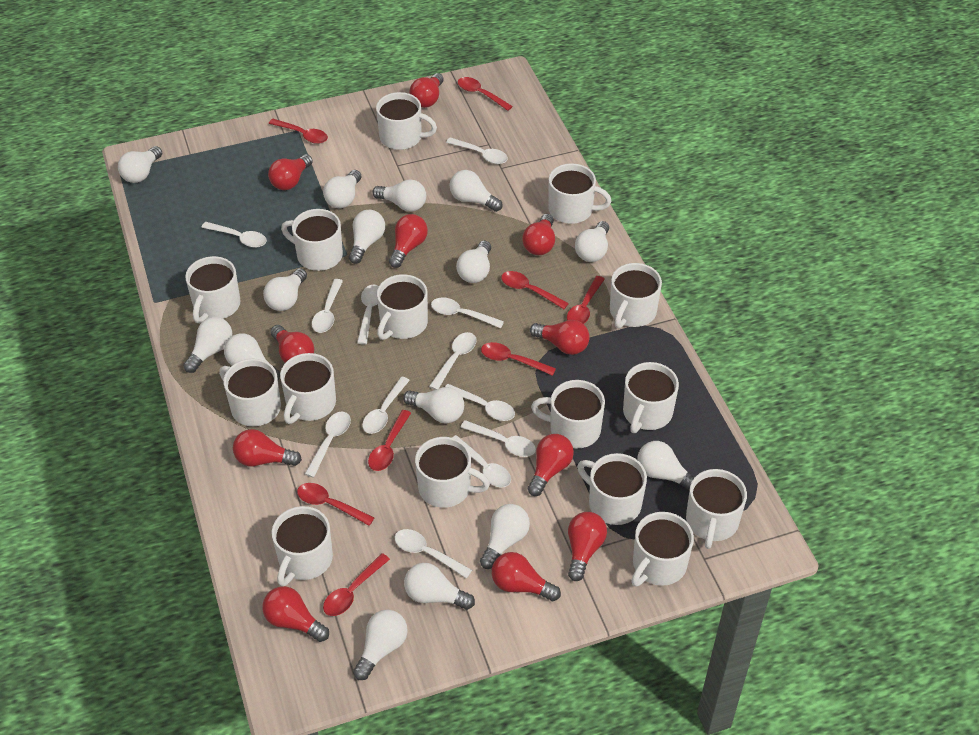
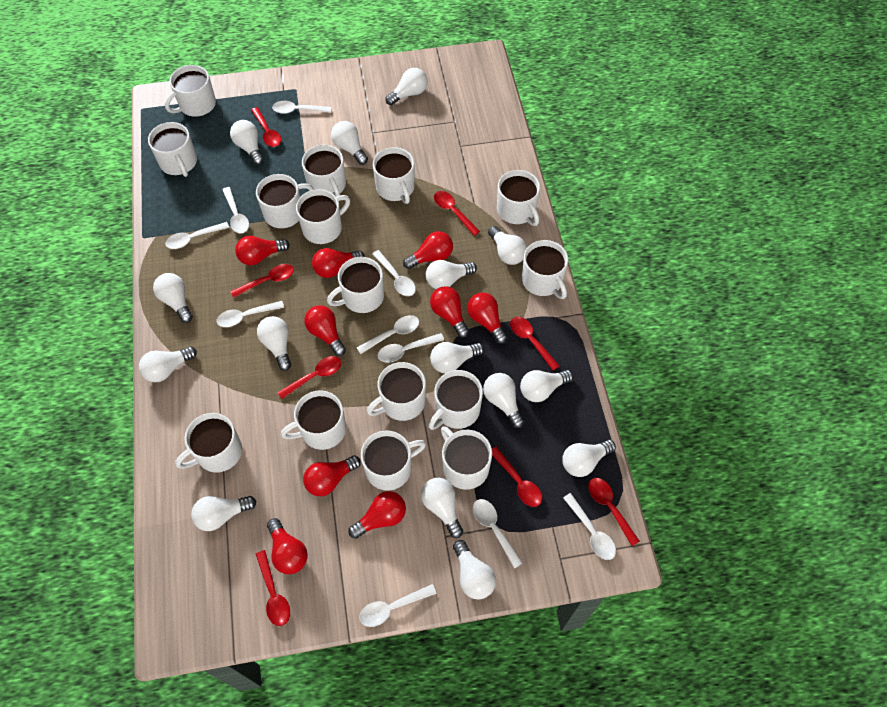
red light bulb: 11 -> 9
white spoon: 12 -> 10

